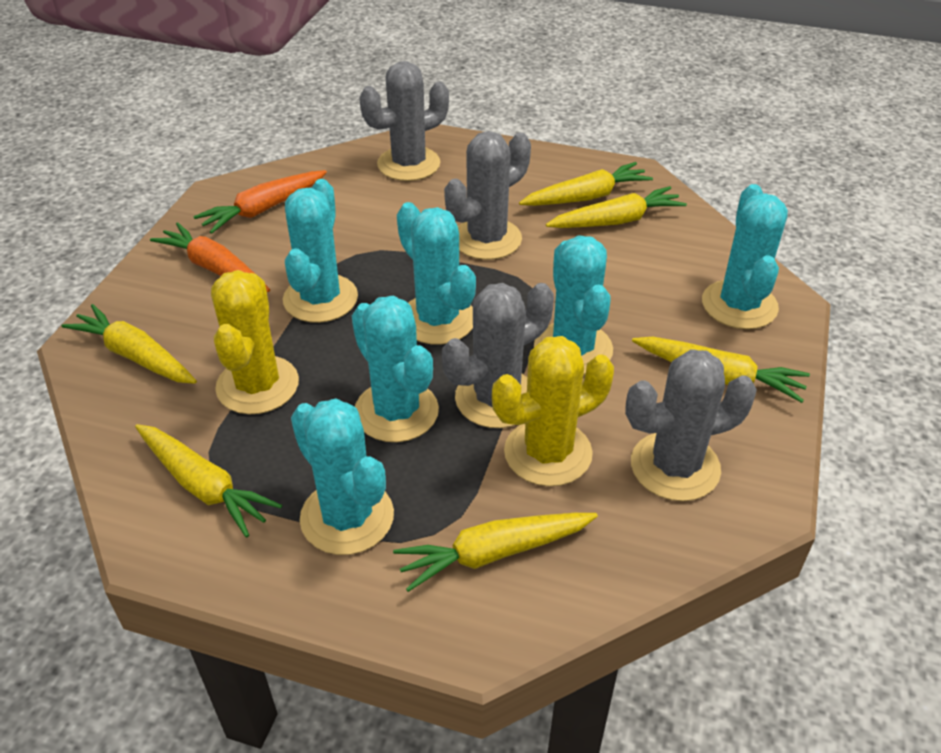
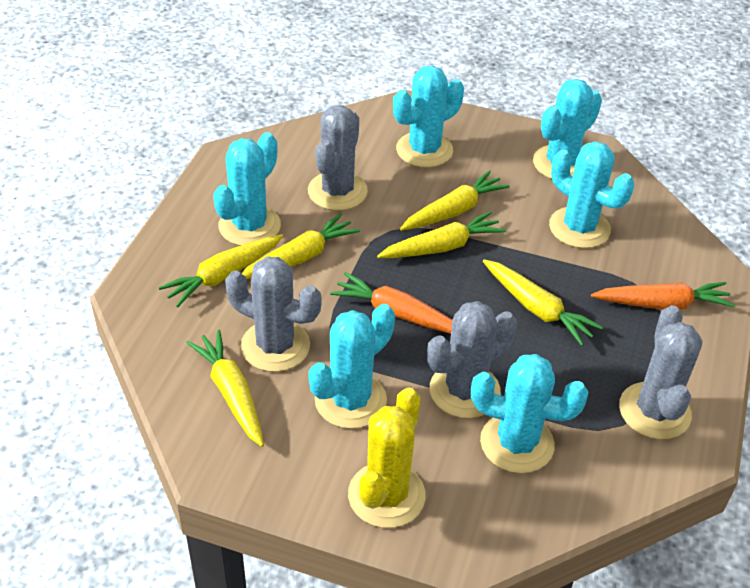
yellow cactus: 2 -> 1

